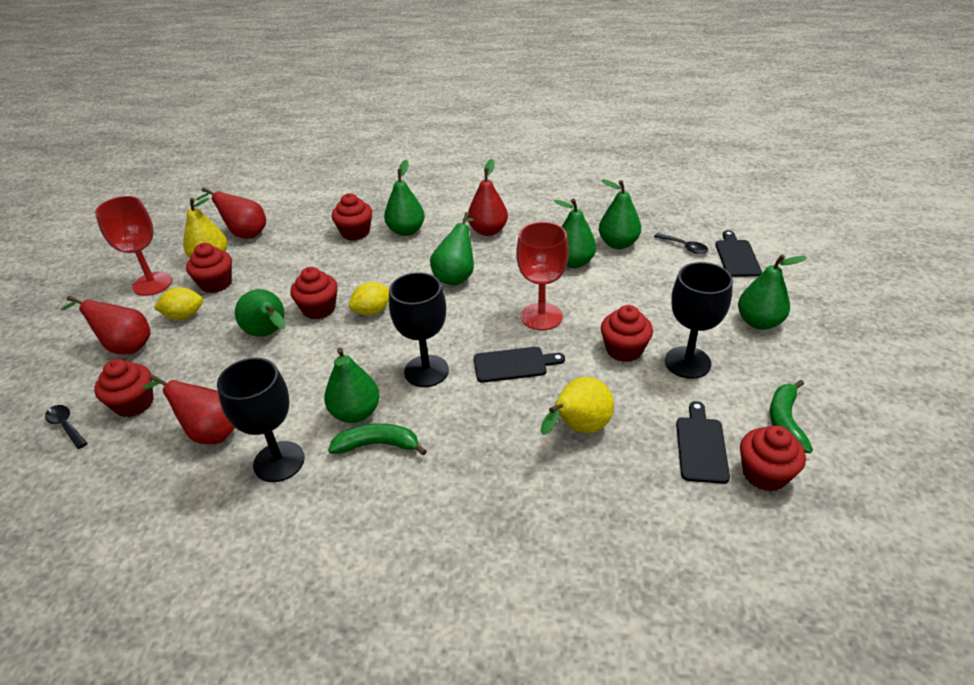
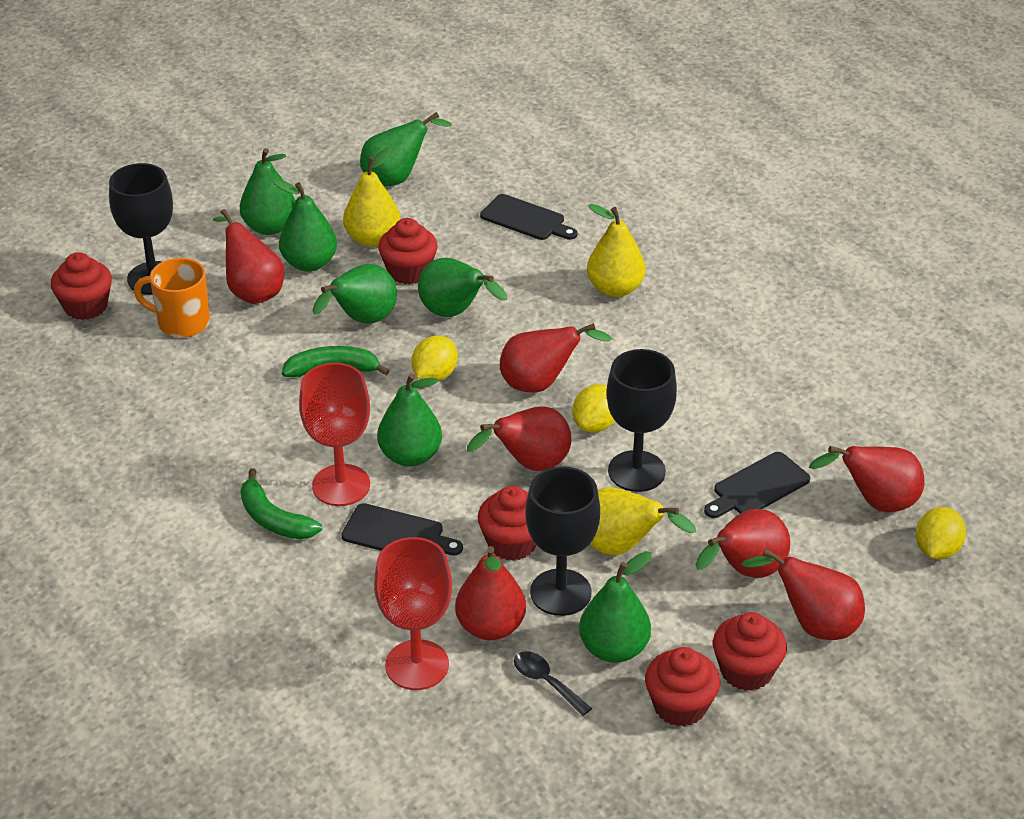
black spoon: 2 -> 1
orange mug: 0 -> 1
red cupcake: 6 -> 5
red pear: 4 -> 7
yellow lemon: 2 -> 3
yellow pear: 2 -> 3

